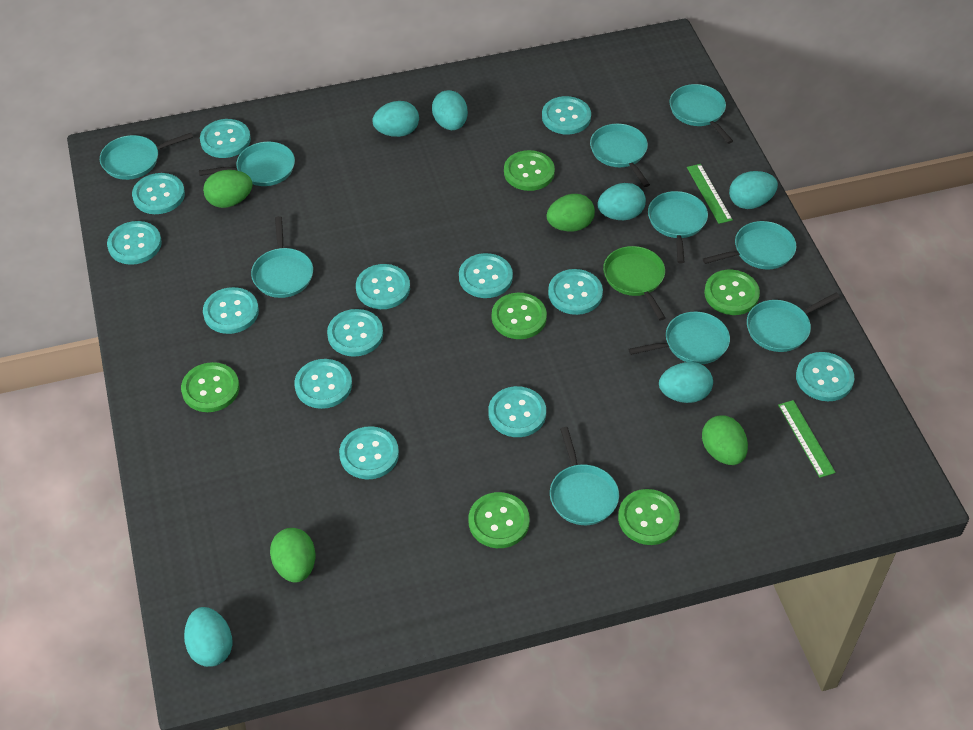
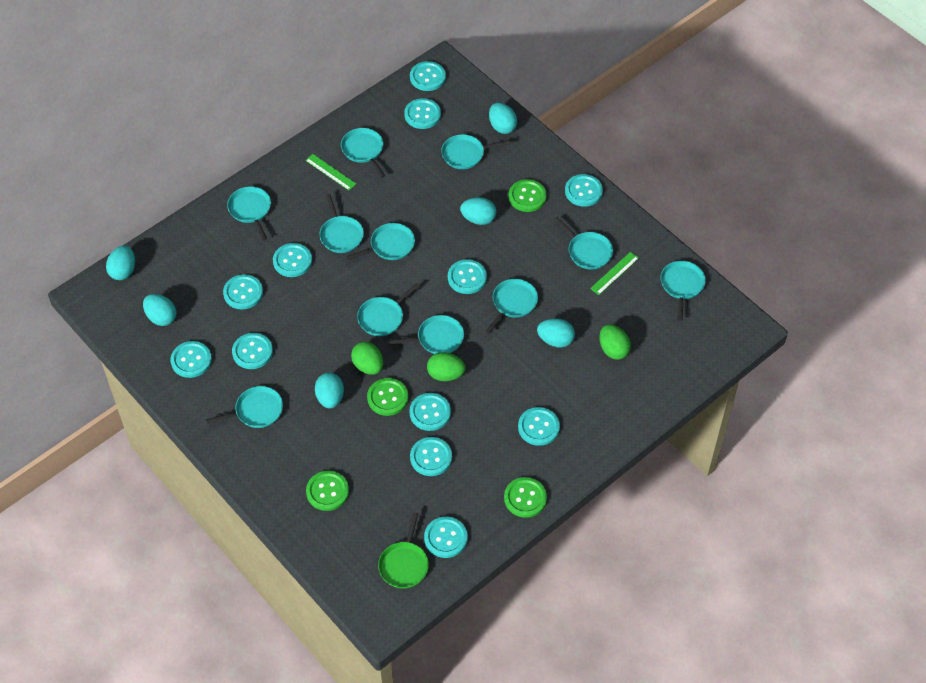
green button: 6 -> 4
green egg: 4 -> 3
turquoise button: 13 -> 12
turquoise pan: 10 -> 11

